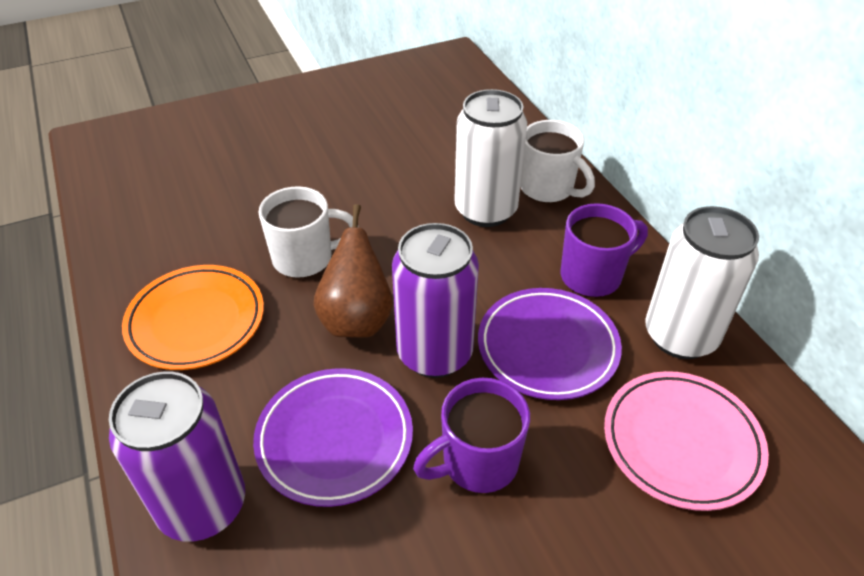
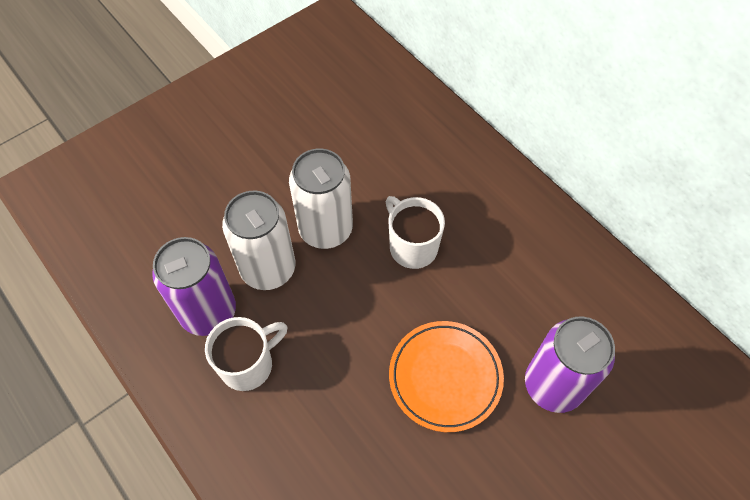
brown pear: 1 -> 0
pink plate: 1 -> 0
purple mug: 2 -> 0
purple plate: 2 -> 0

